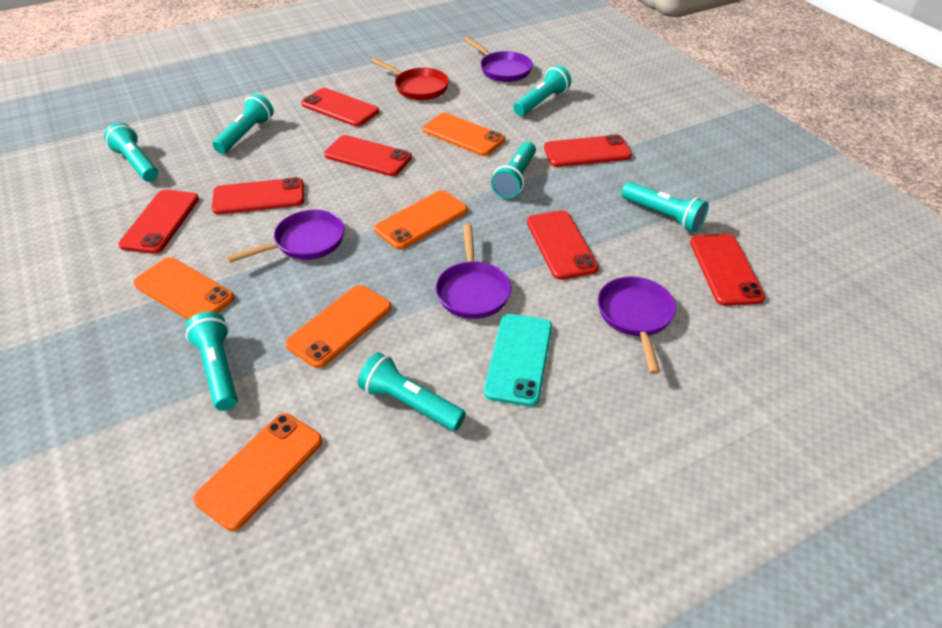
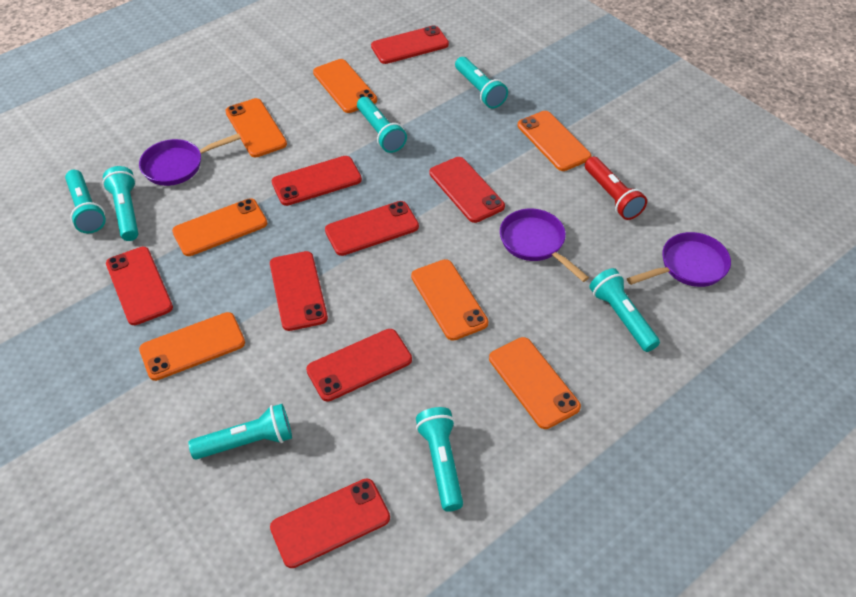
orange phone: 5 -> 7
purple pan: 4 -> 3
red flashlight: 0 -> 1
red pan: 1 -> 0
red phone: 7 -> 8
turquoise phone: 1 -> 0

